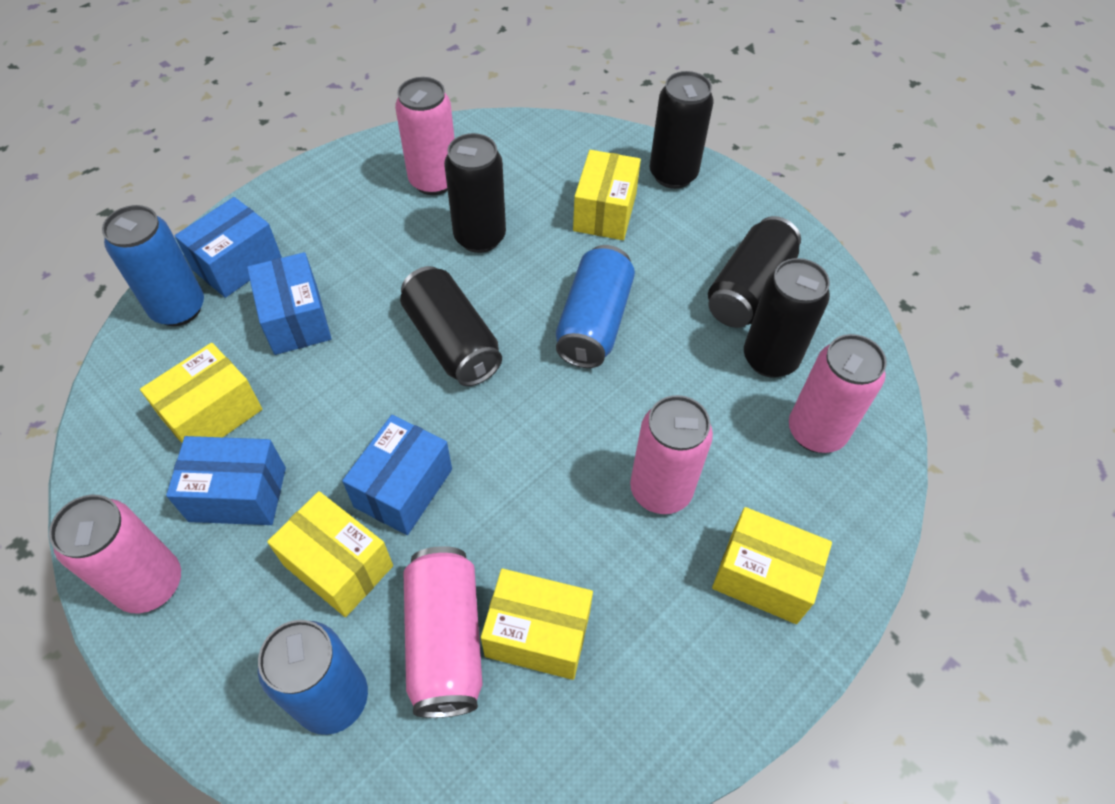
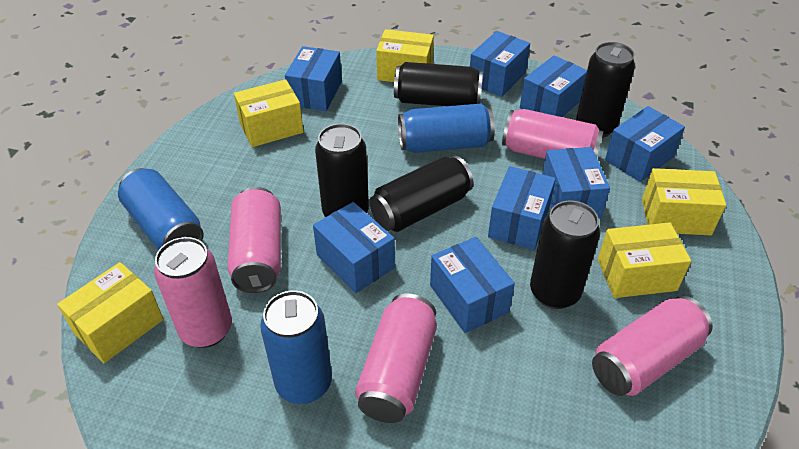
blue box: 4 -> 8

